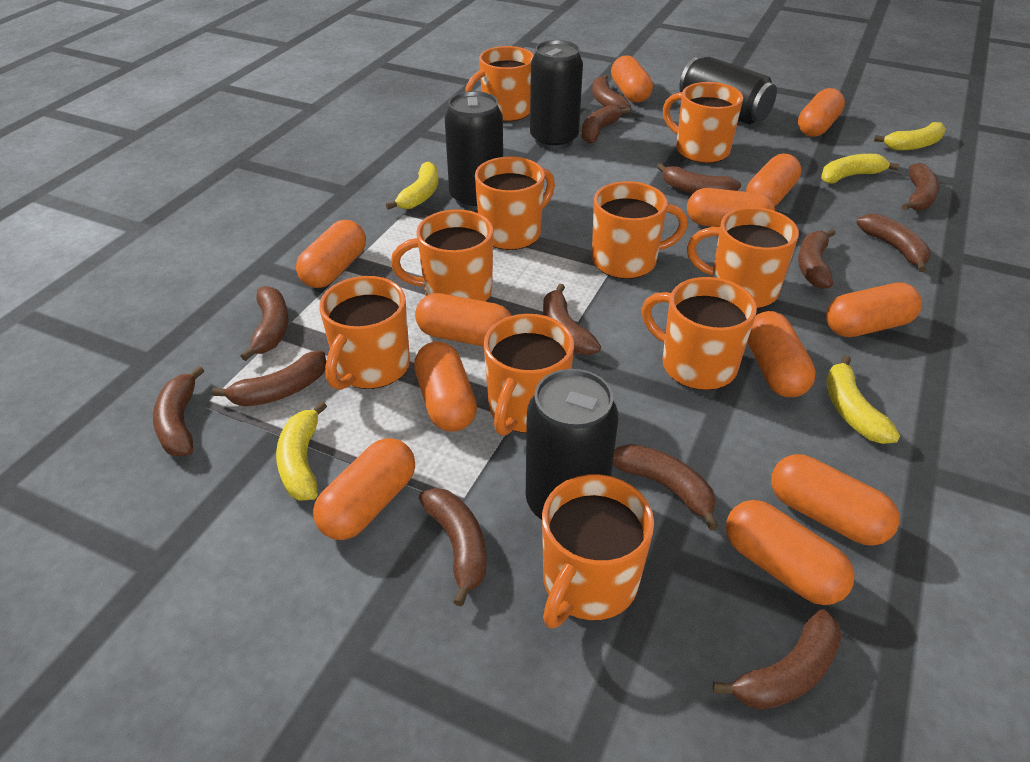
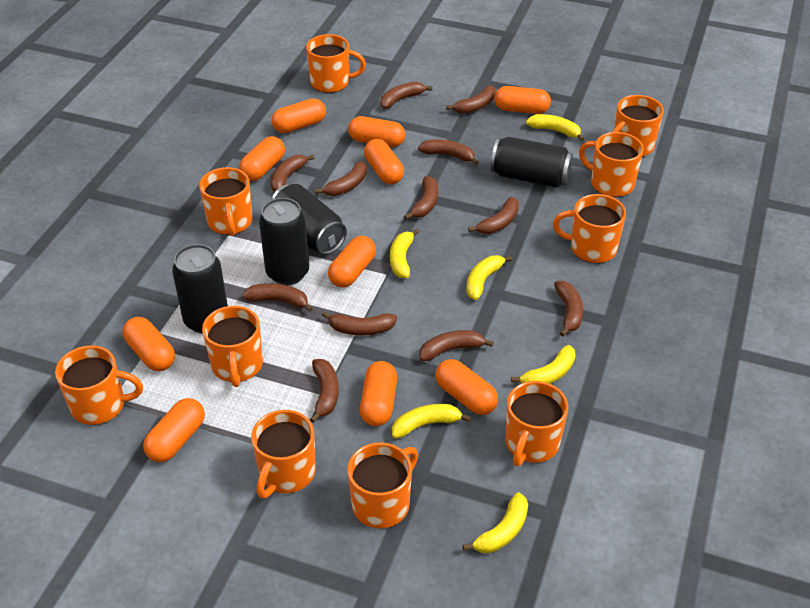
brown banana: 13 -> 12
orange capsule: 12 -> 10
yellow banana: 5 -> 6

